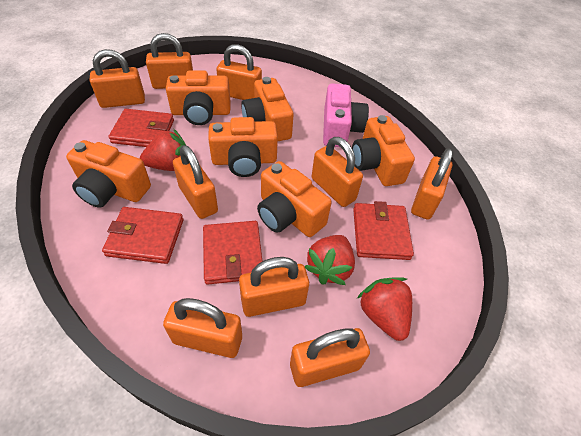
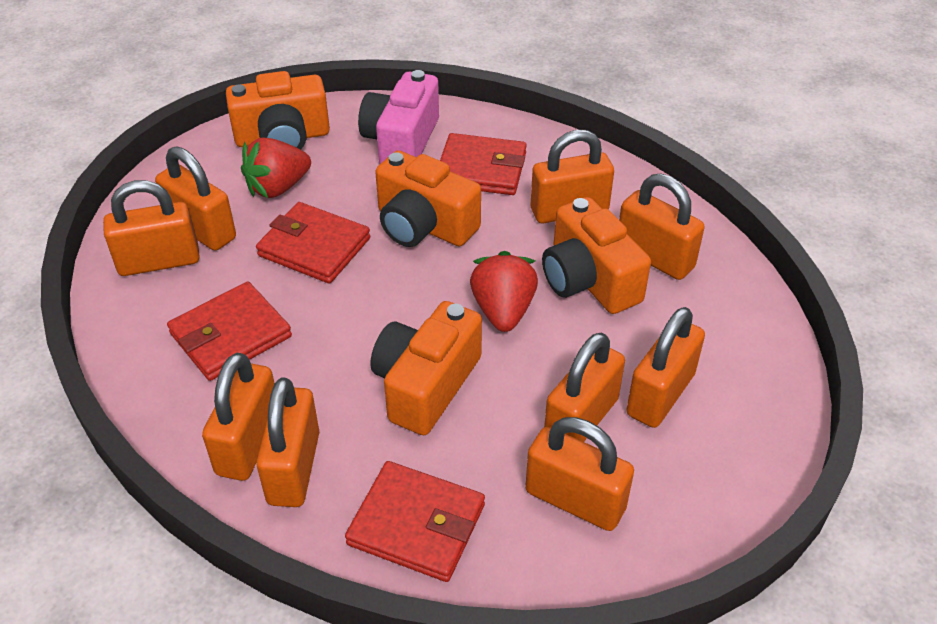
orange camera: 6 -> 4
red strawberry: 3 -> 2

